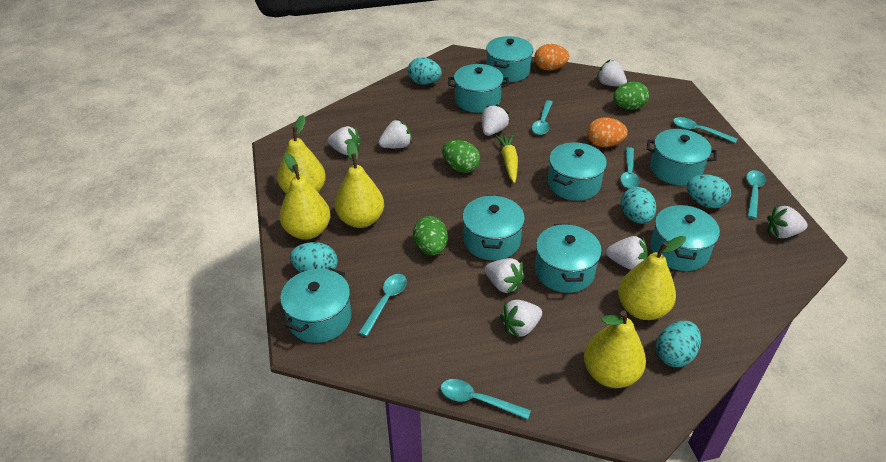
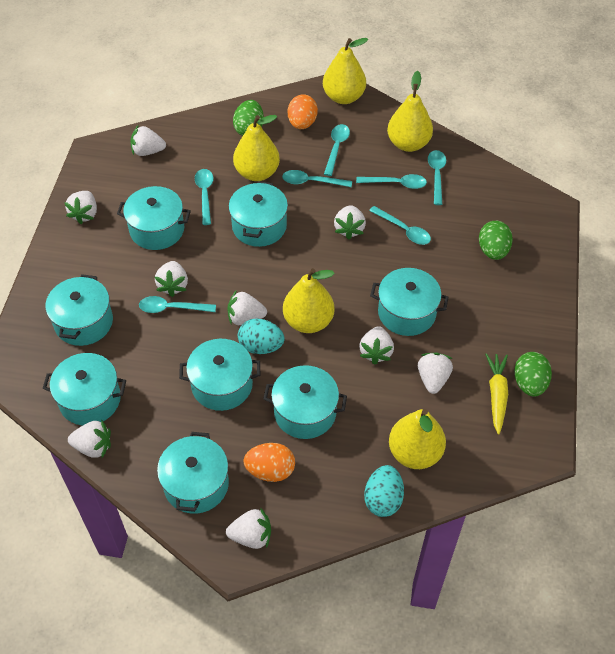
turquoise egg: 5 -> 2
turquoise spoon: 6 -> 7
white strawberry: 8 -> 9

